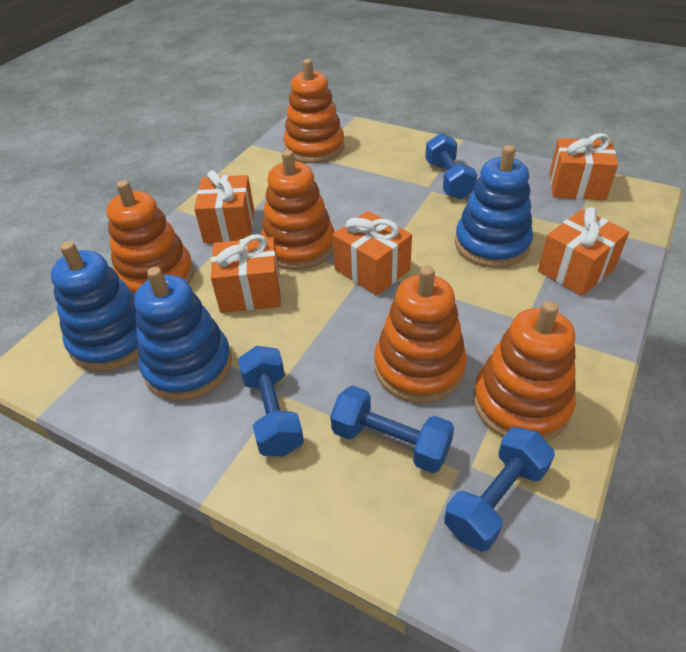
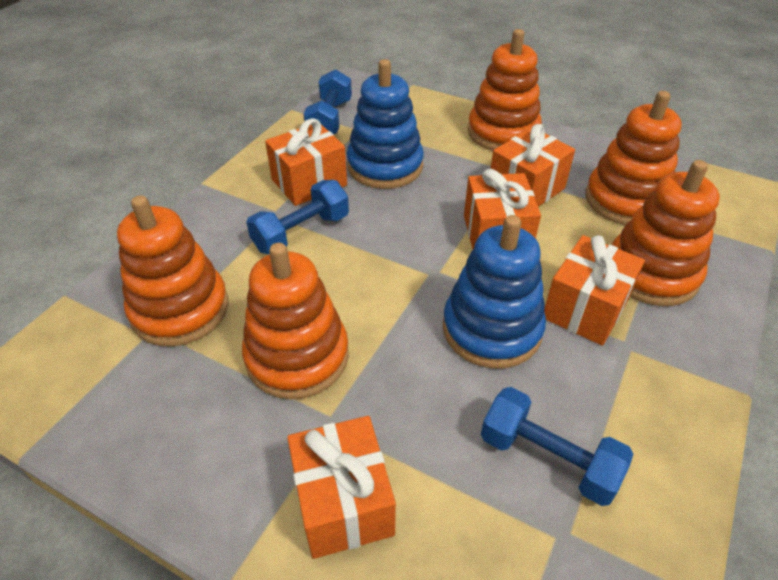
blue dumbbell: 4 -> 3
blue stacking toy: 3 -> 2

